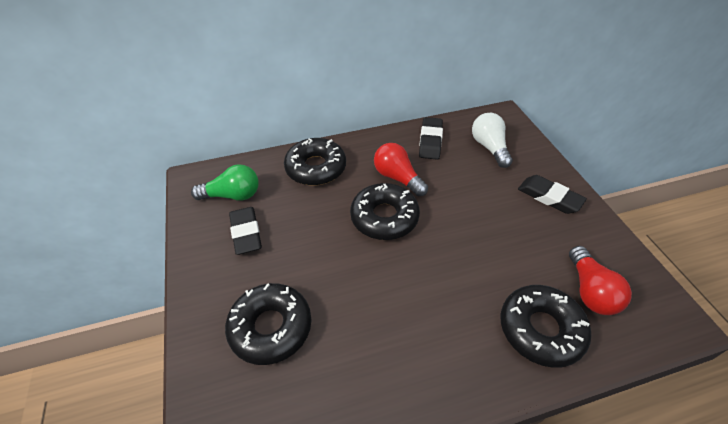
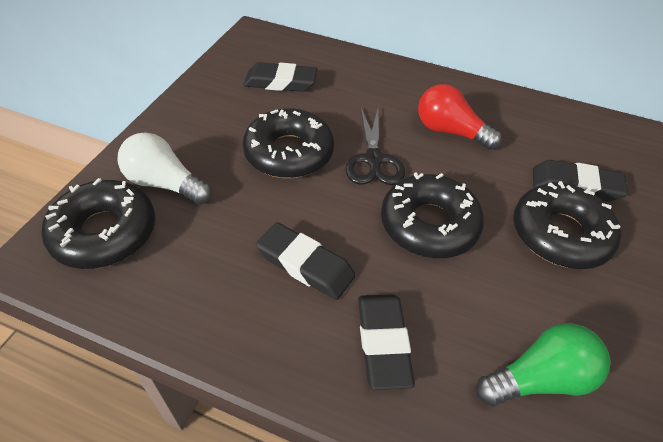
black eraser: 3 -> 4
black scissors: 0 -> 1
red light bulb: 2 -> 1

